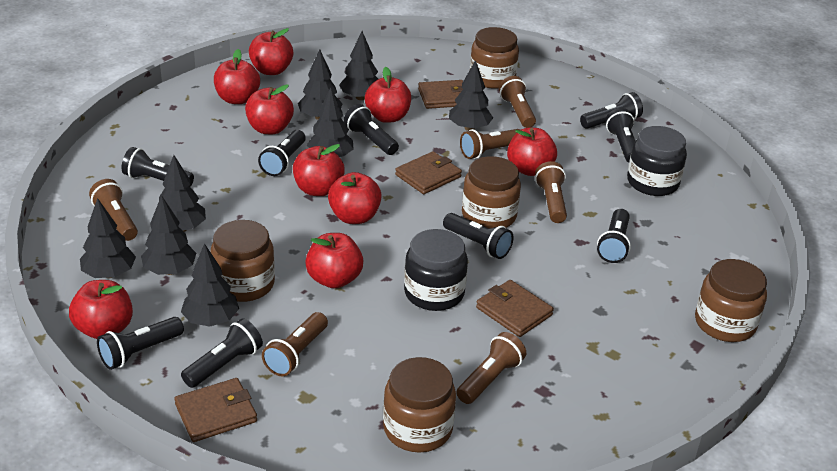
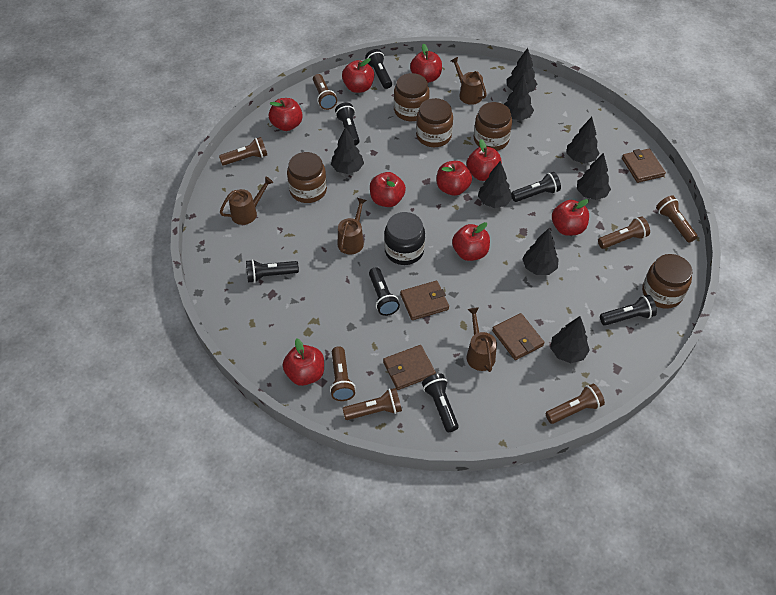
black flashlight: 9 -> 7
black jar: 2 -> 1
brown flashlight: 6 -> 7
brown watering can: 0 -> 4

